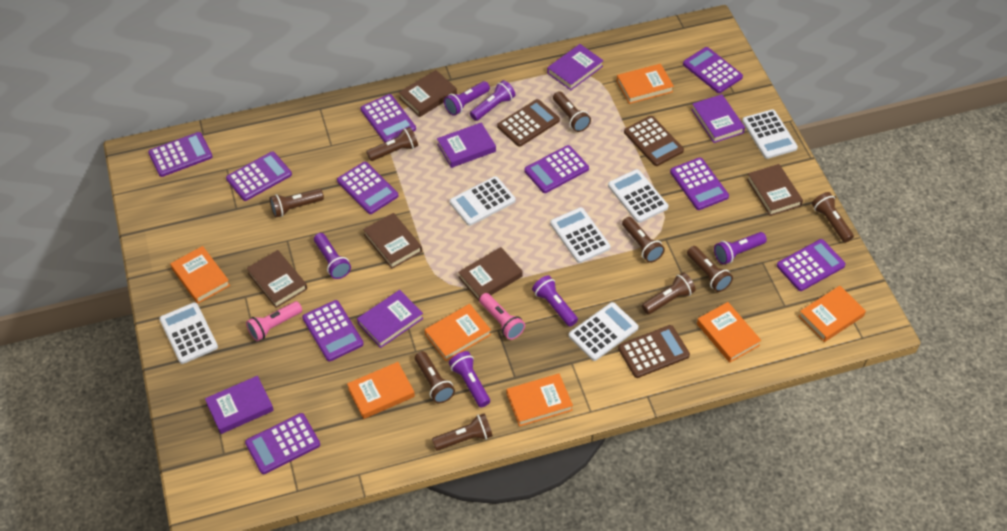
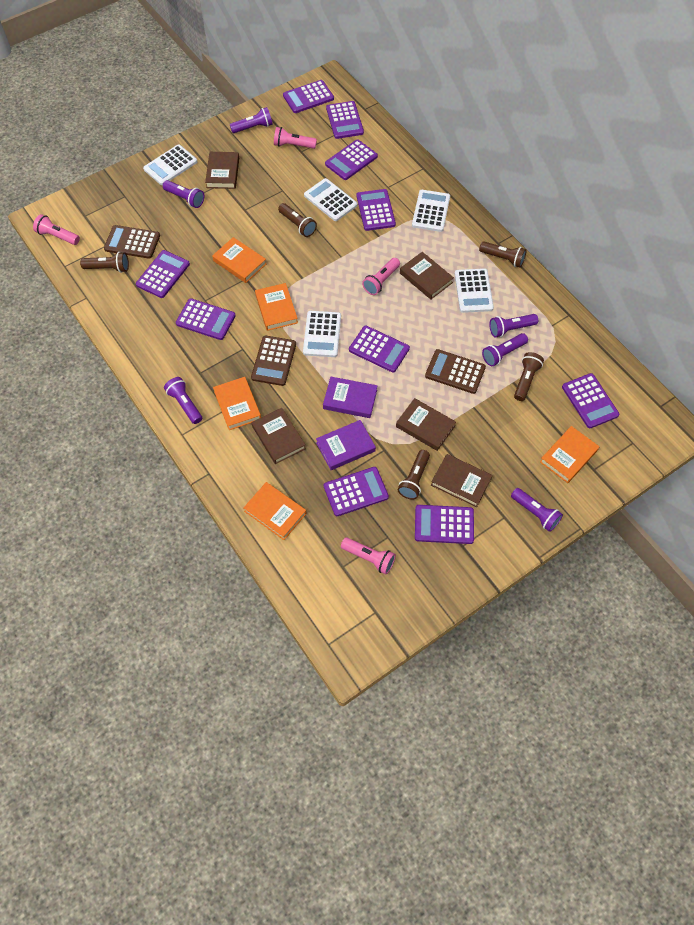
brown flashlight: 9 -> 5
orange book: 7 -> 5
pink flashlight: 2 -> 4
purple book: 5 -> 2
white calculator: 6 -> 5

